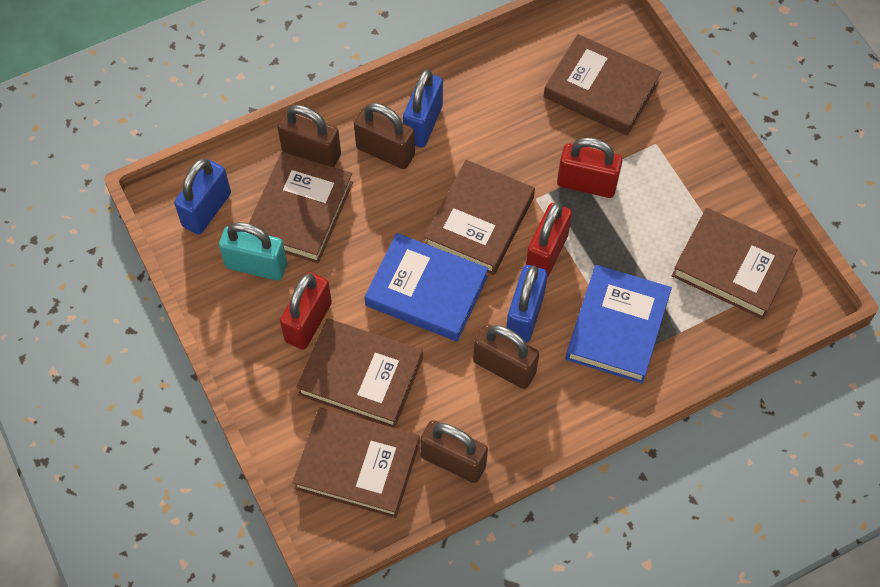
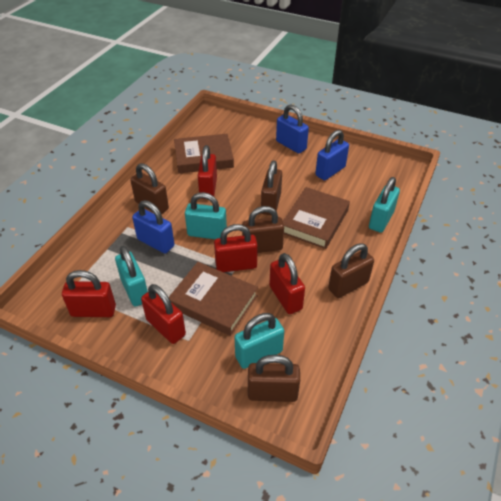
blue book: 2 -> 0
brown book: 6 -> 3
brown padlock: 4 -> 5
red padlock: 3 -> 5
turquoise padlock: 1 -> 4

